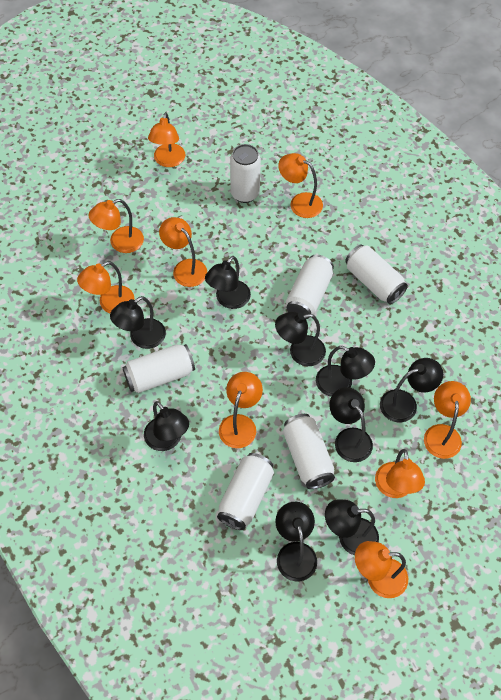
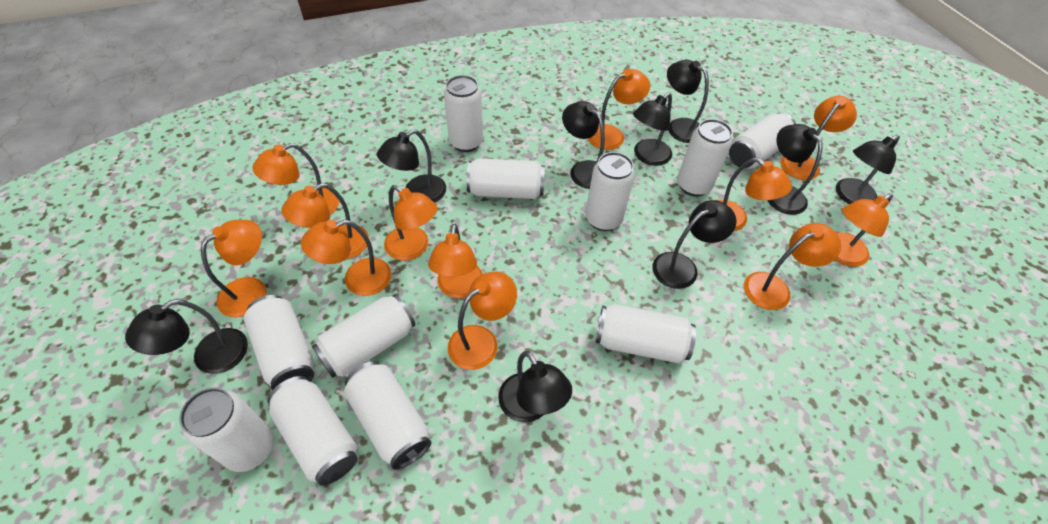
orange lamp: 9 -> 12
white can: 6 -> 11

